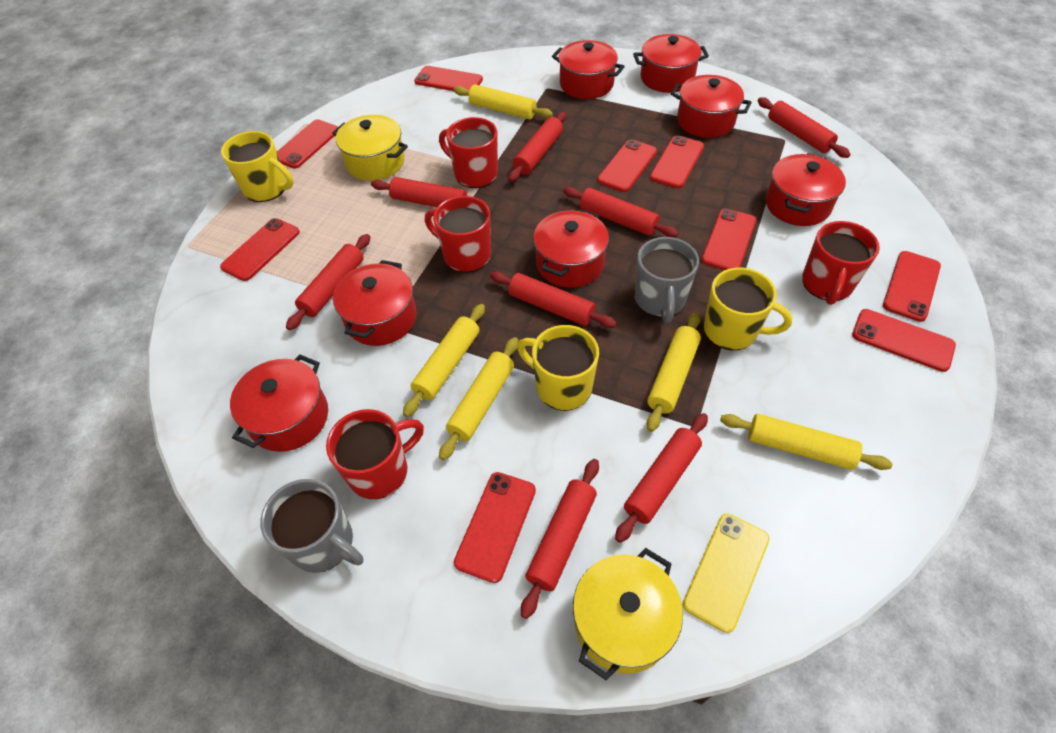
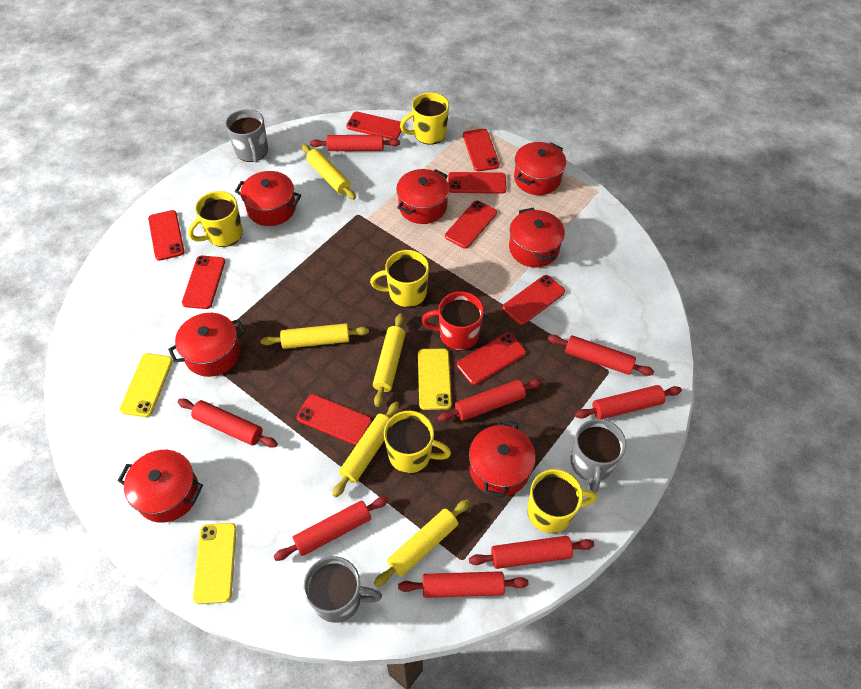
grey mug: 2 -> 3
red mug: 4 -> 1
yellow mug: 3 -> 5
yellow phone: 1 -> 3
yellow pot: 2 -> 0

